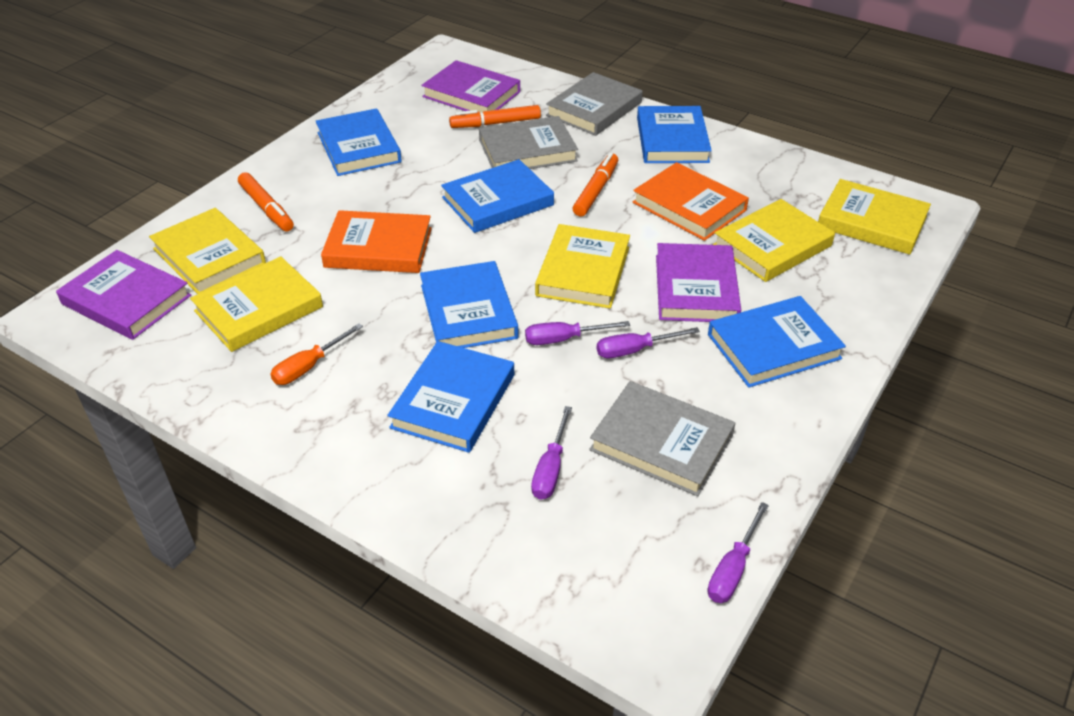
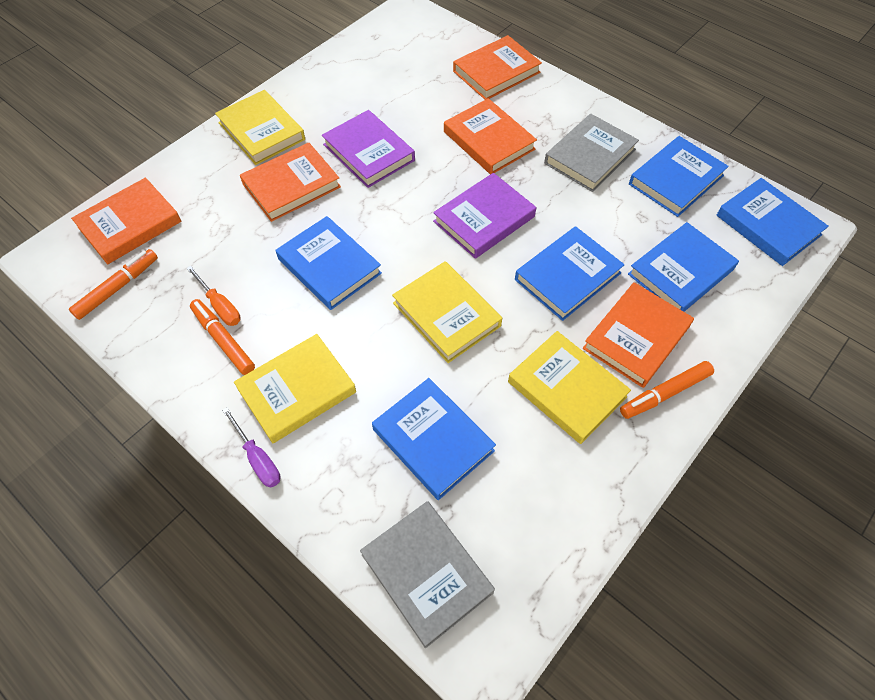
grey book: 3 -> 2
orange book: 2 -> 5
purple book: 3 -> 2
purple screwdriver: 4 -> 1
yellow book: 5 -> 4

